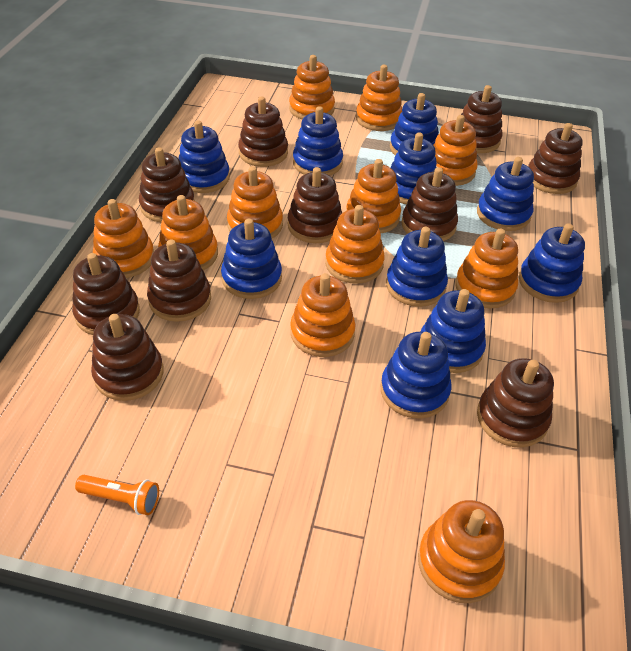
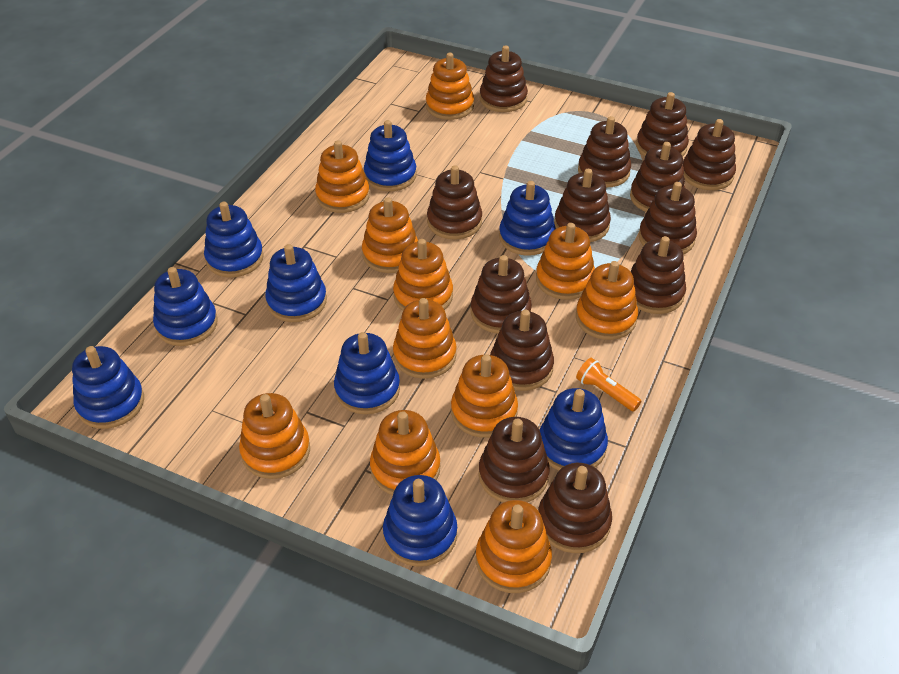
blue stacking toy: 10 -> 9
brown stacking toy: 10 -> 13

